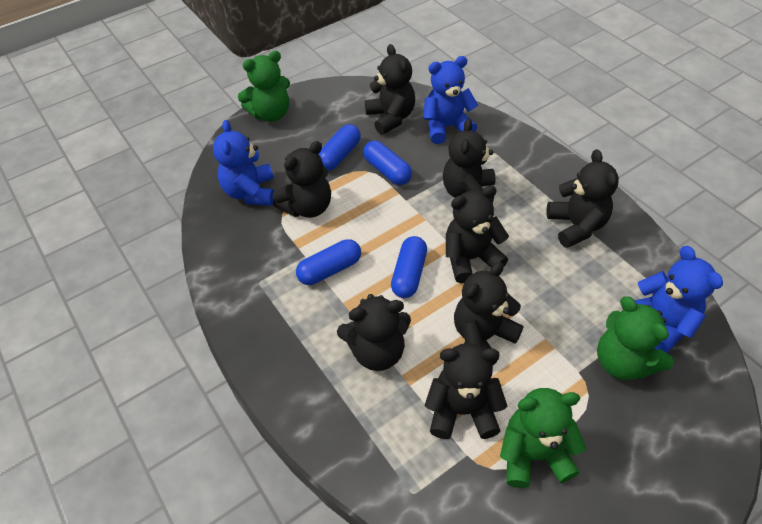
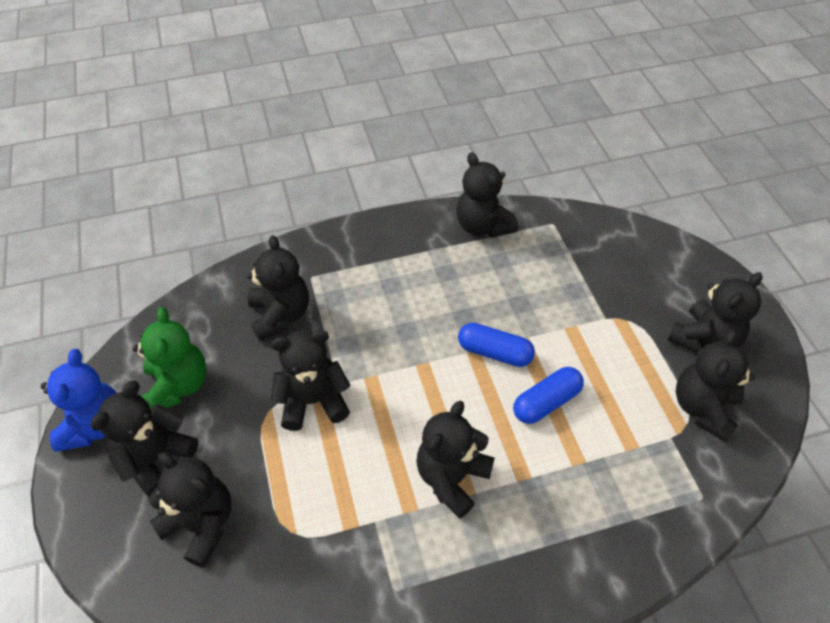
blue capsule: 4 -> 2
blue teddy bear: 3 -> 1
green teddy bear: 3 -> 1

